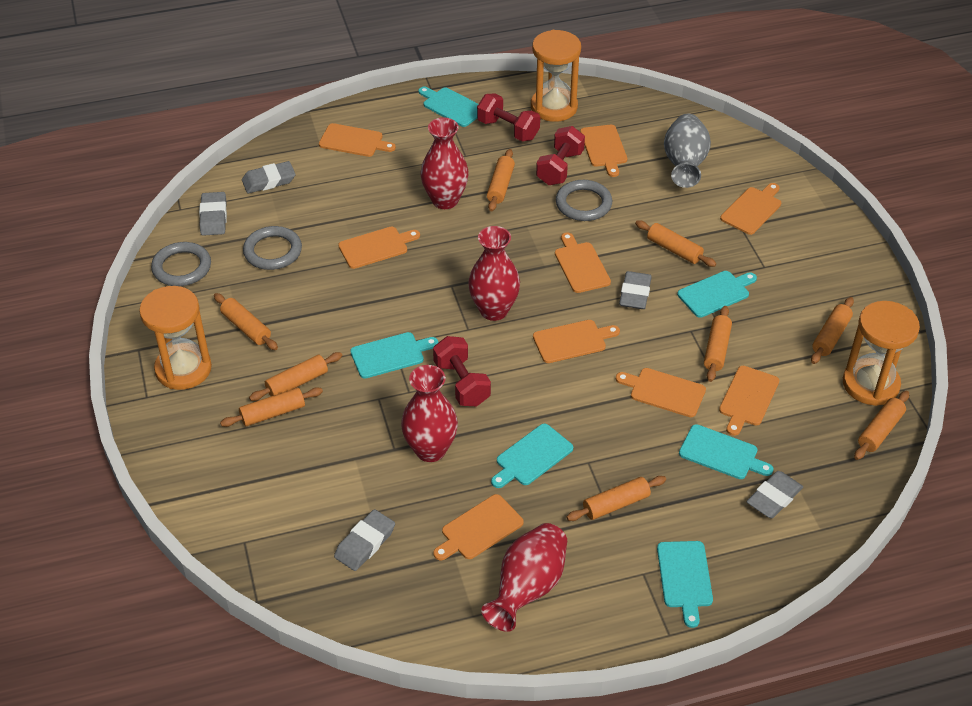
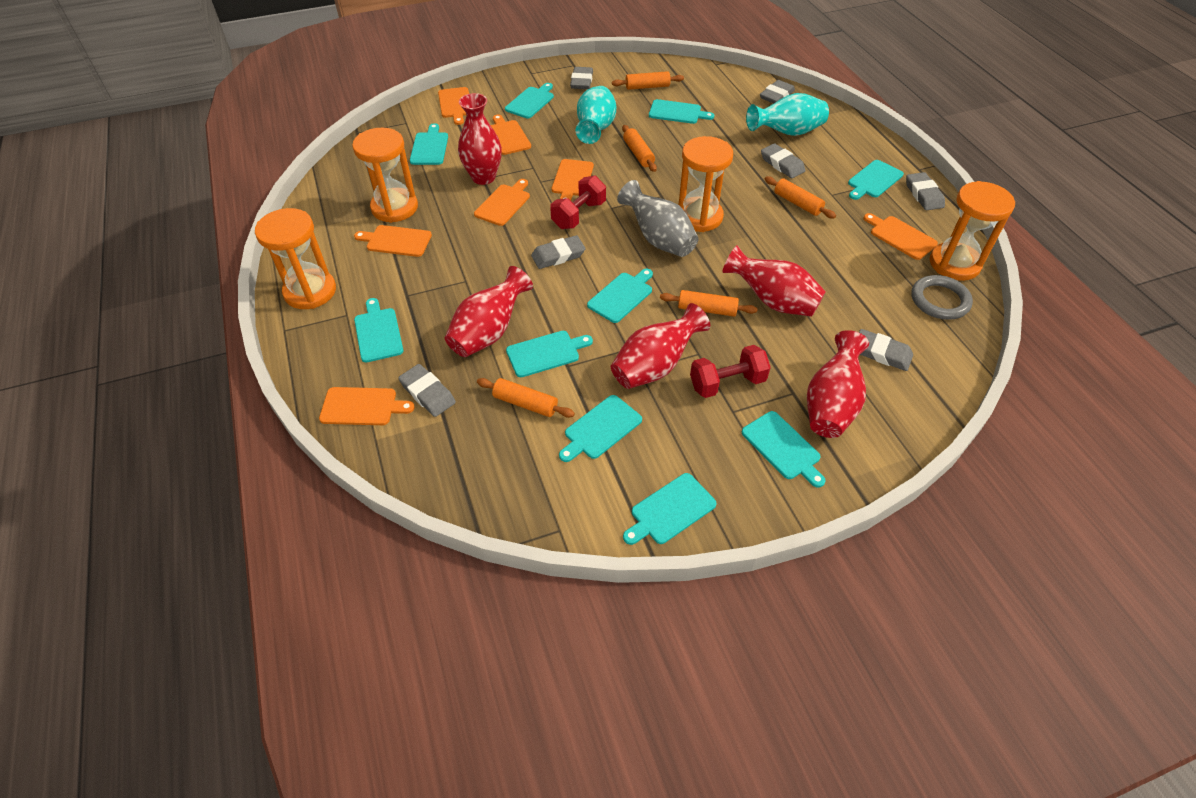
grey eraser: 5 -> 7
grey ring: 3 -> 1
orange cutting board: 9 -> 7
orange hourglass: 3 -> 4
orange rolling pin: 9 -> 5
red dumbbell: 3 -> 2
red vase: 4 -> 5
turquoise cutting board: 6 -> 10
turquoise vase: 0 -> 2

